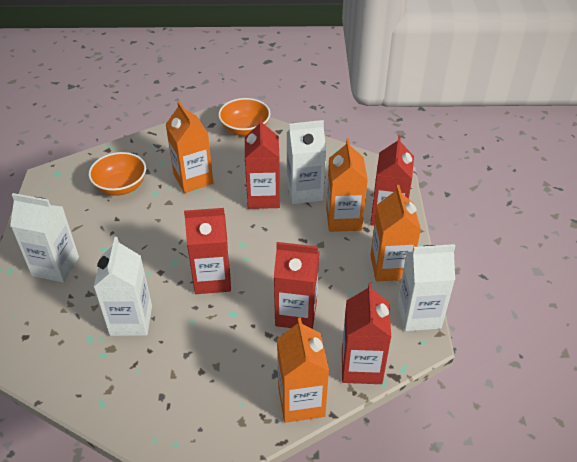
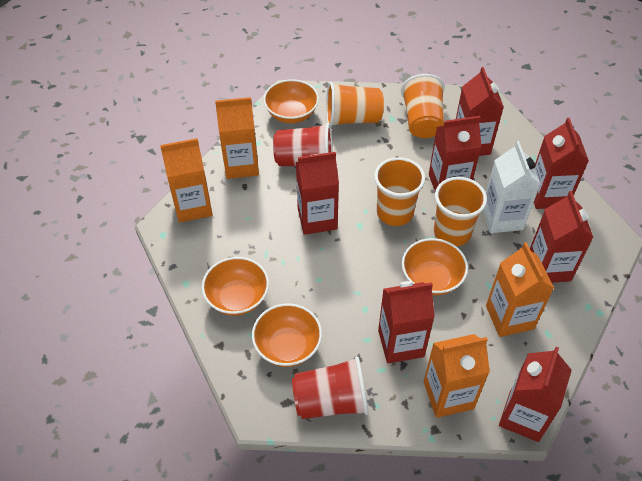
orange bowl: 2 -> 4
orange cup: 0 -> 4
red carton: 5 -> 7
red cup: 0 -> 2
white carton: 4 -> 1

